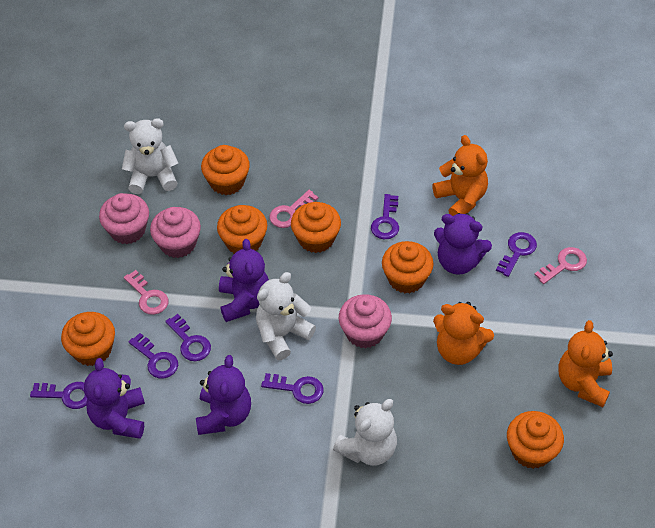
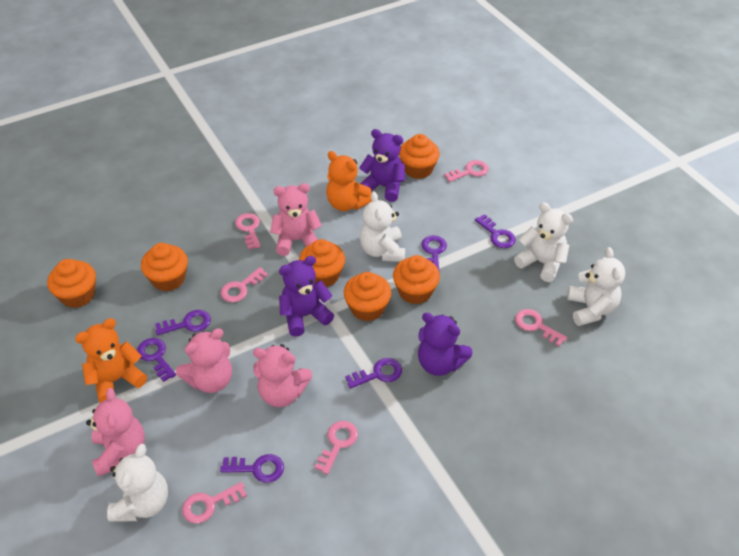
orange teddy bear: 3 -> 2
pink cupcake: 3 -> 0
pink key: 3 -> 6
pink teddy bear: 0 -> 4
purple teddy bear: 4 -> 3
white teddy bear: 3 -> 4

